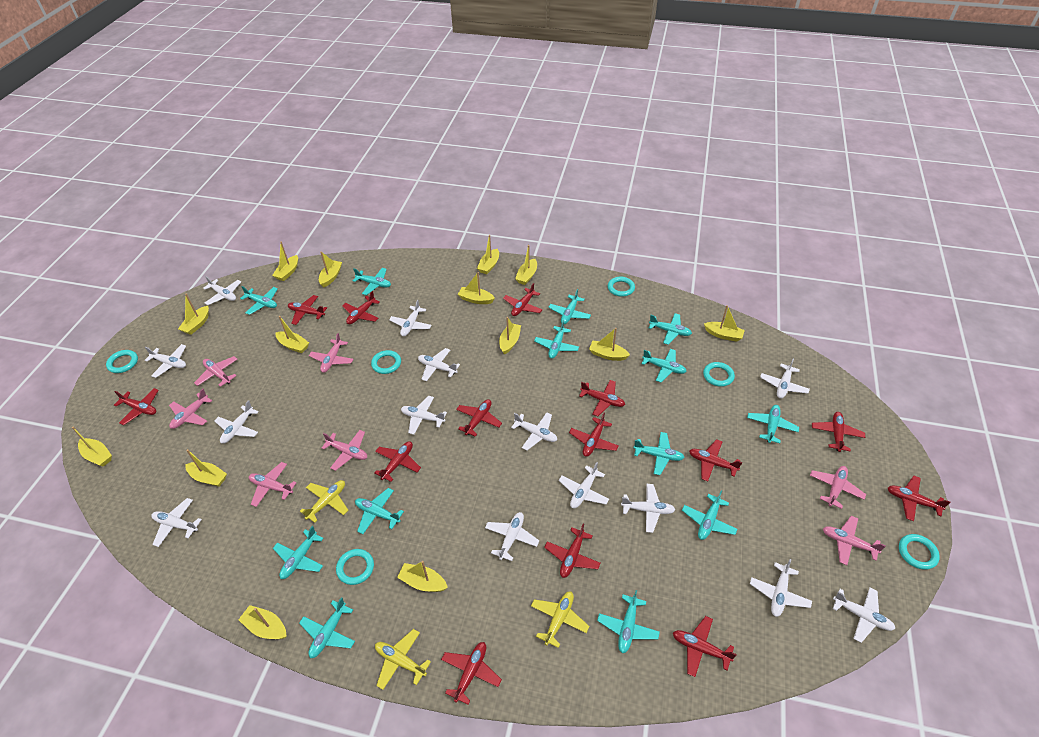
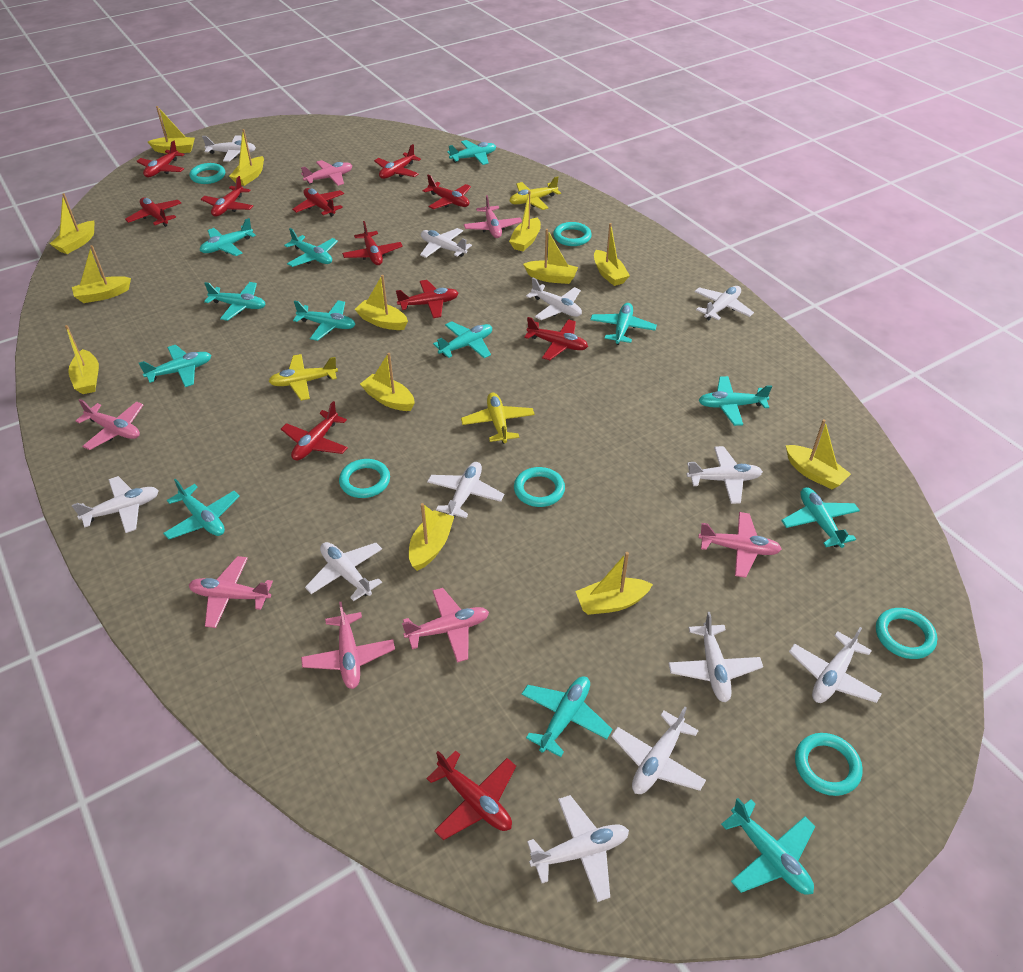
red plane: 14 -> 11
white plane: 14 -> 12
yellow boat: 14 -> 13

